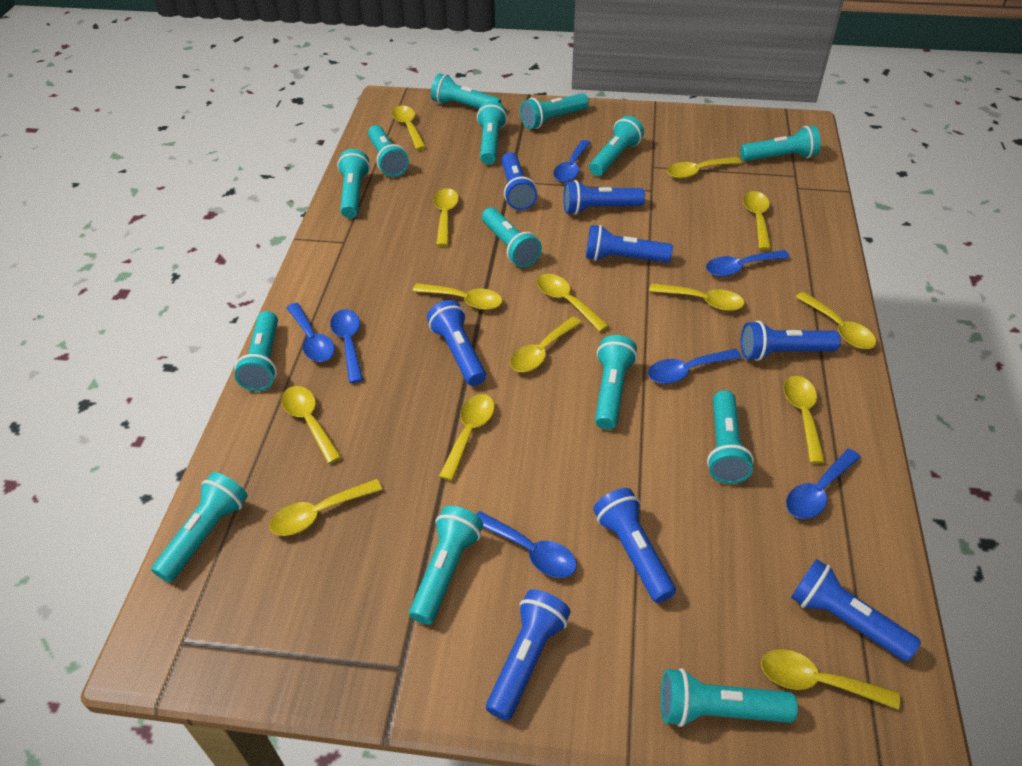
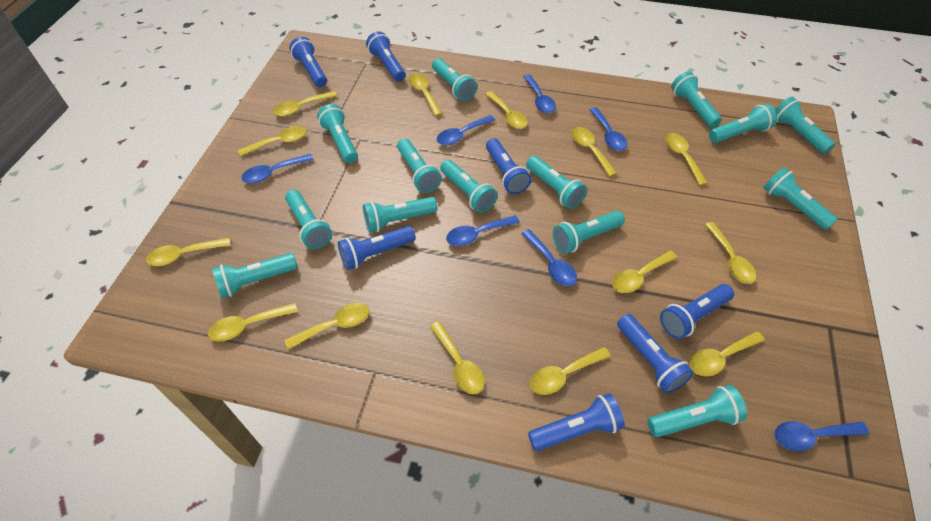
blue flashlight: 8 -> 7

